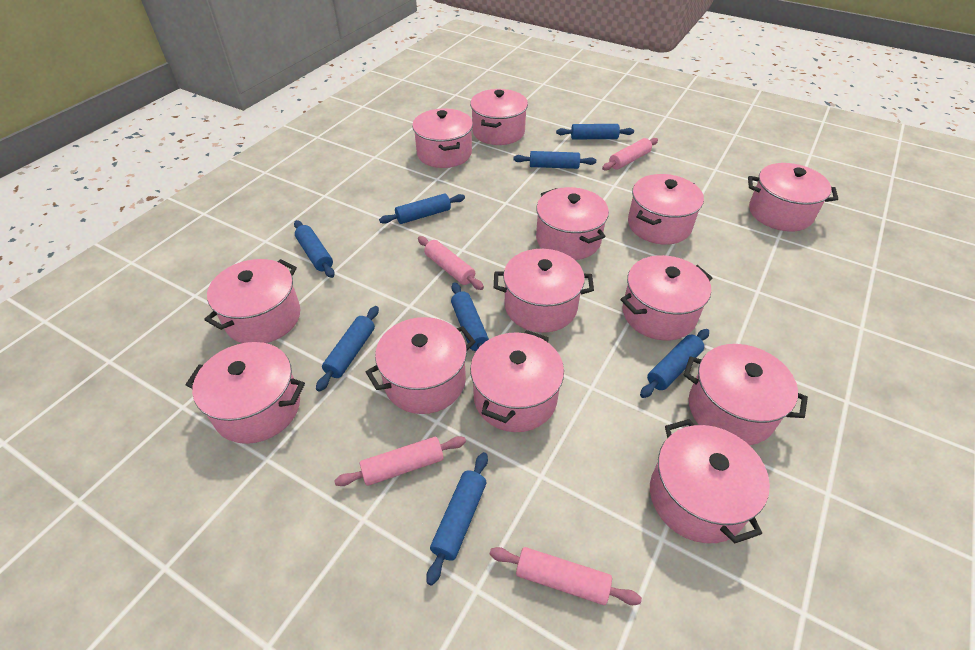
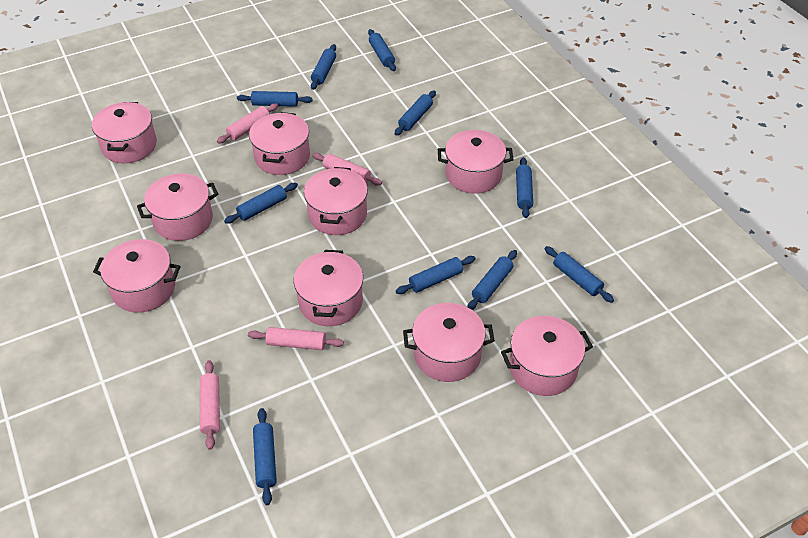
blue rolling pin: 8 -> 10
pink pot: 13 -> 9

